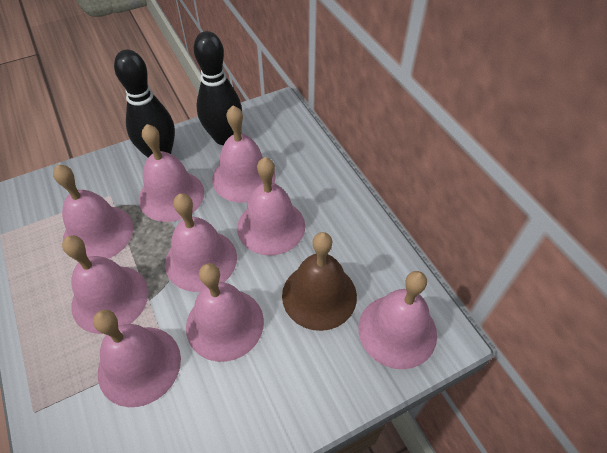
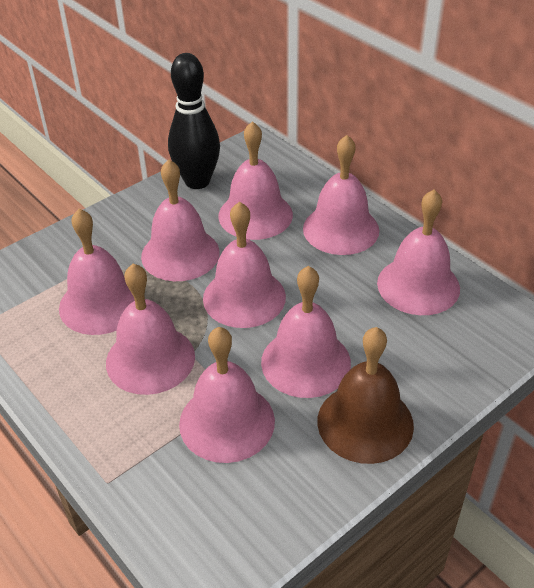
black bowling pin: 2 -> 1

